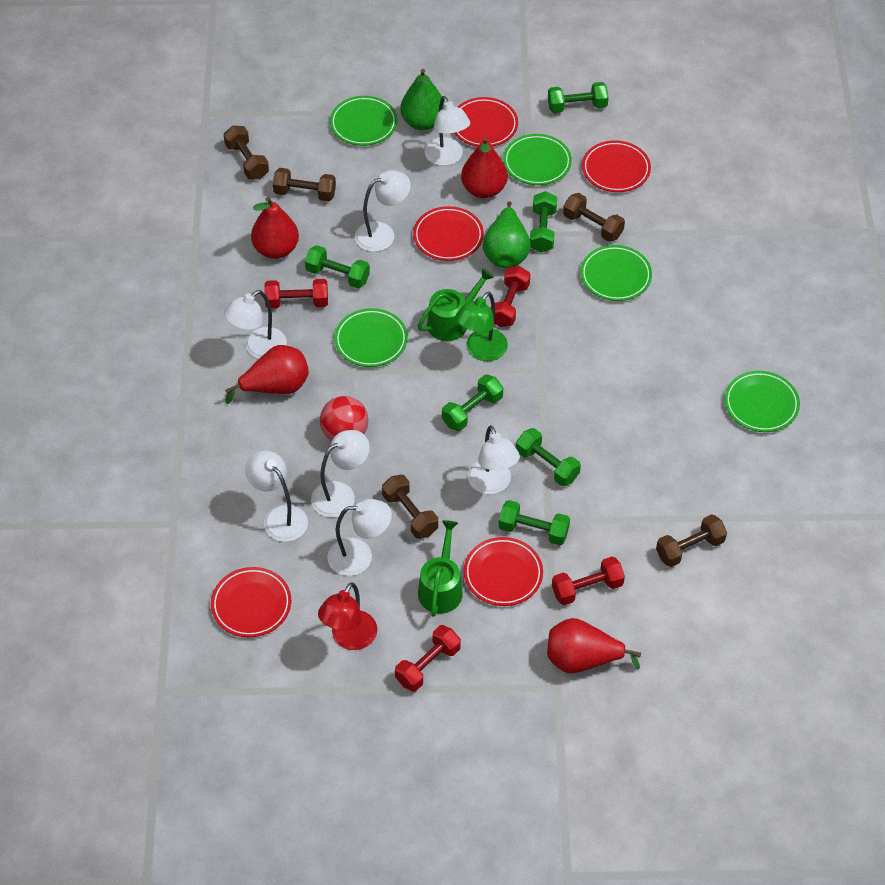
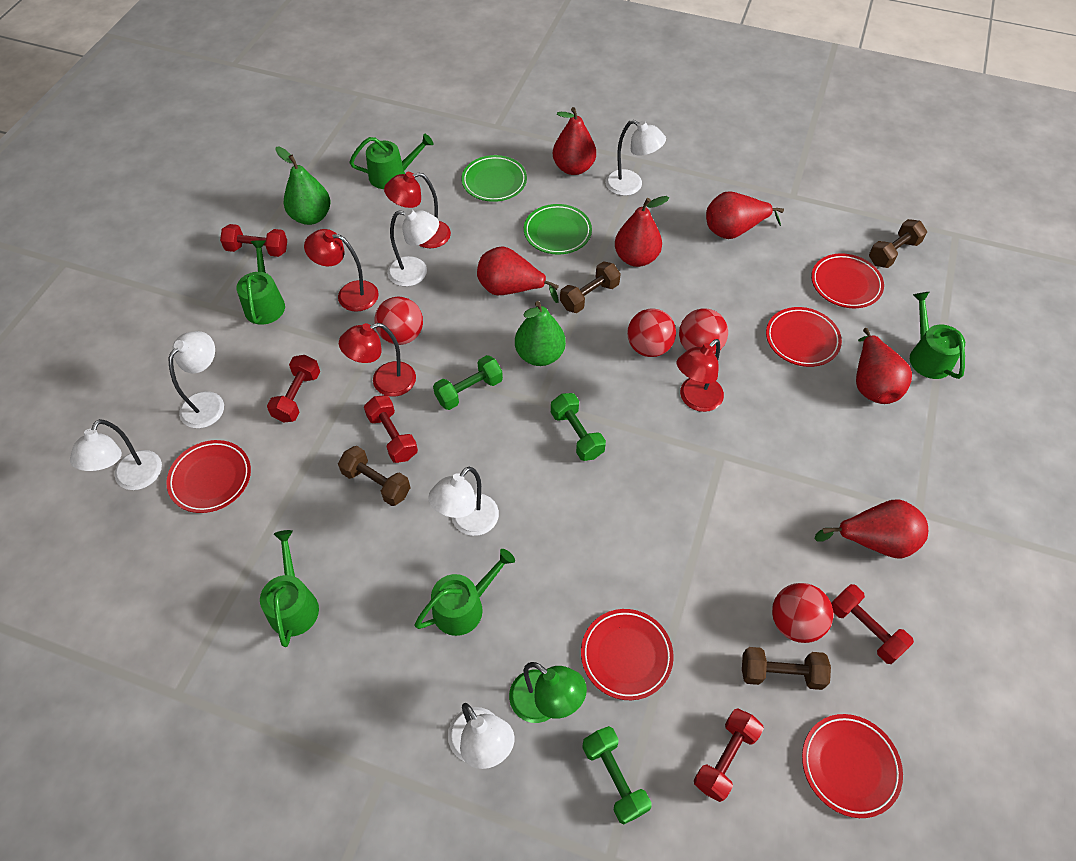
brown dumbbell: 5 -> 4
green dumbbell: 6 -> 3
green plate: 5 -> 2
green watering can: 2 -> 5
red ball: 1 -> 4
red dumbbell: 4 -> 5
red lamp: 1 -> 4
red pear: 4 -> 6
white lamp: 7 -> 6

